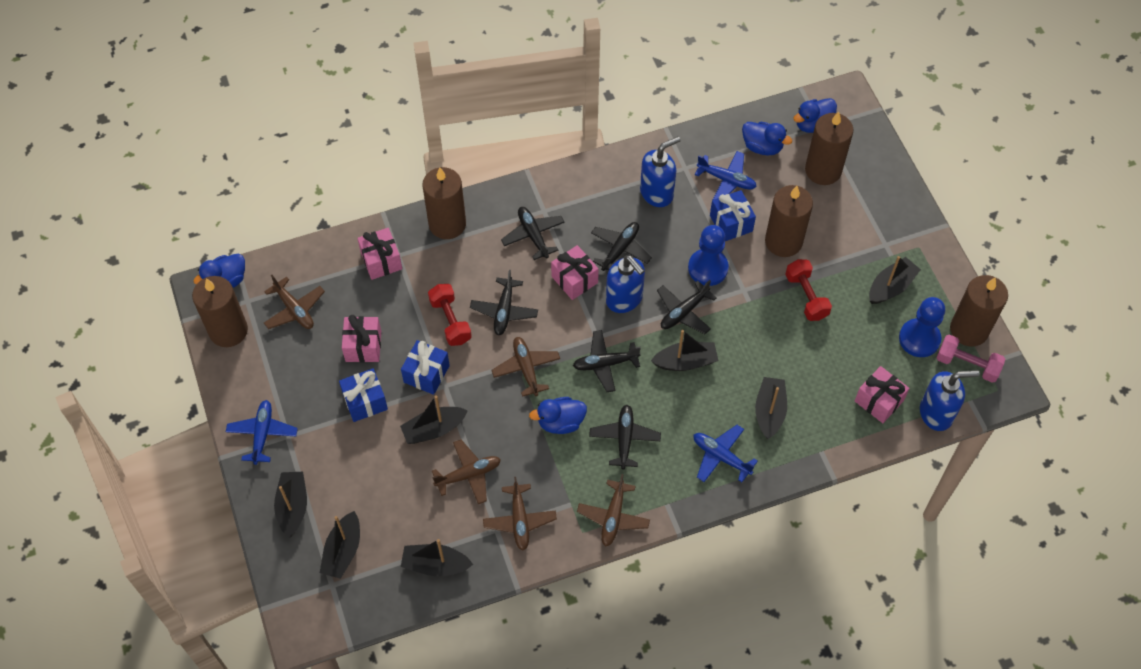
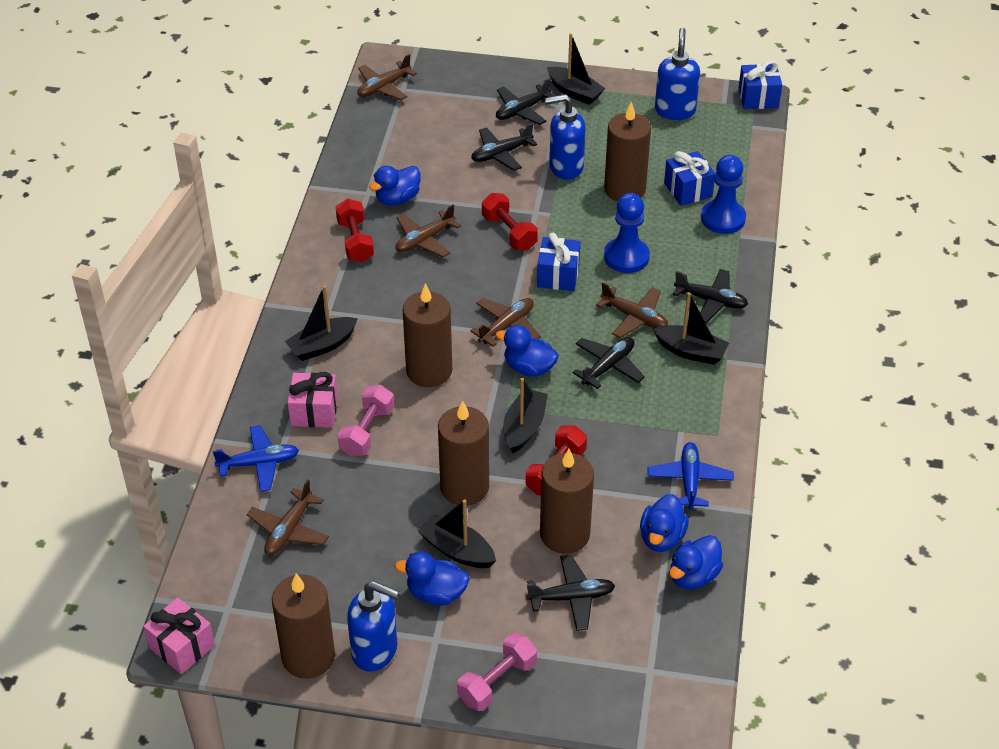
black boat: 7 -> 5
black plane: 6 -> 5
blue duck: 4 -> 5
blue plane: 3 -> 2
pink dumbbell: 1 -> 2
pink gift: 4 -> 2
red dumbbell: 2 -> 3

